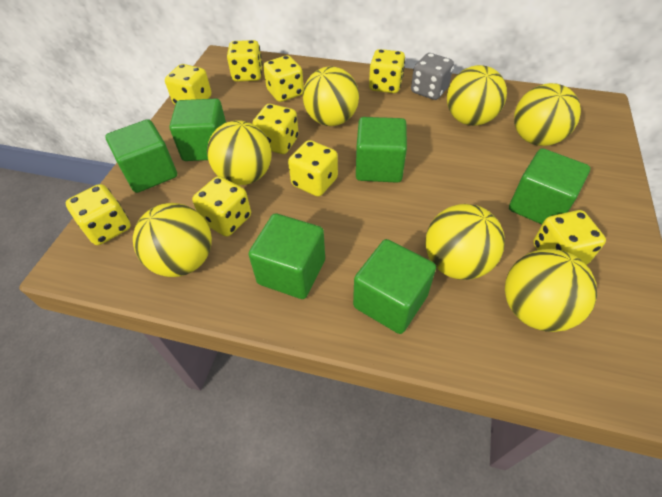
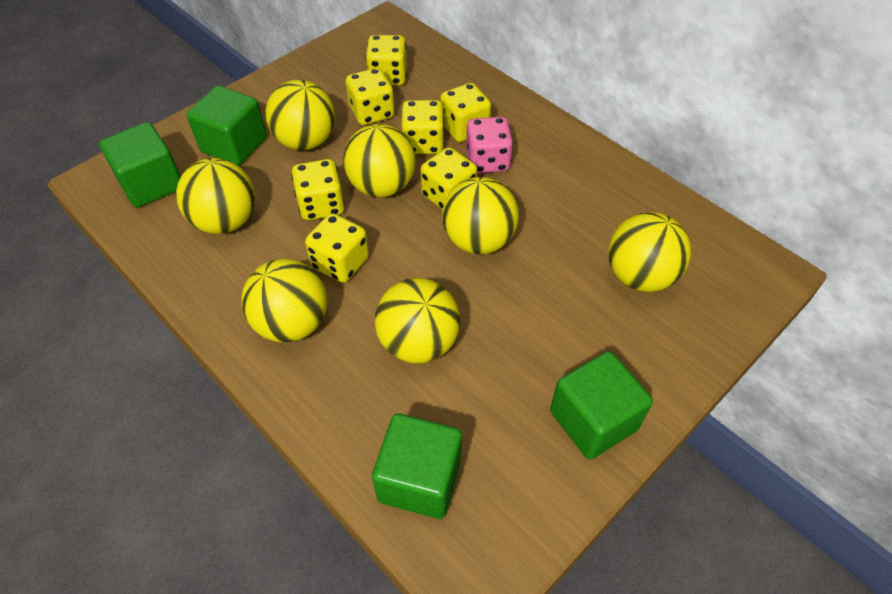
green cube: 6 -> 4
grey dice: 1 -> 0
pink dice: 0 -> 1
yellow dice: 9 -> 7

